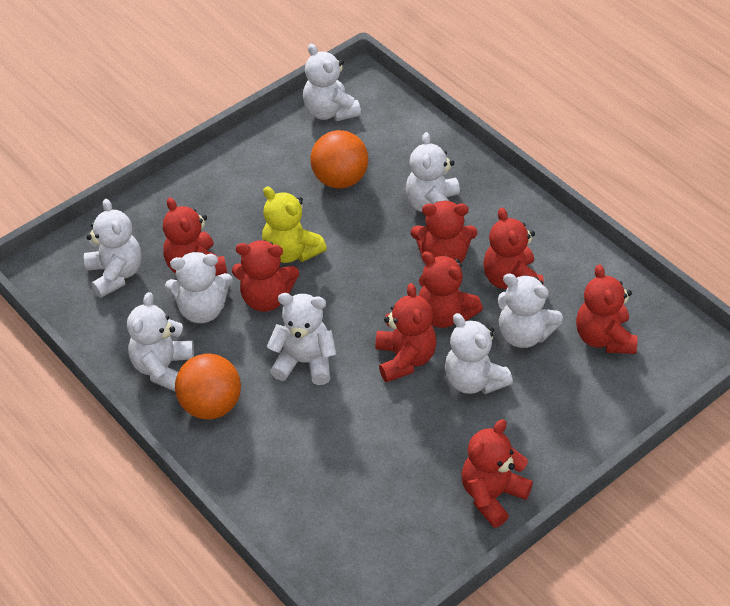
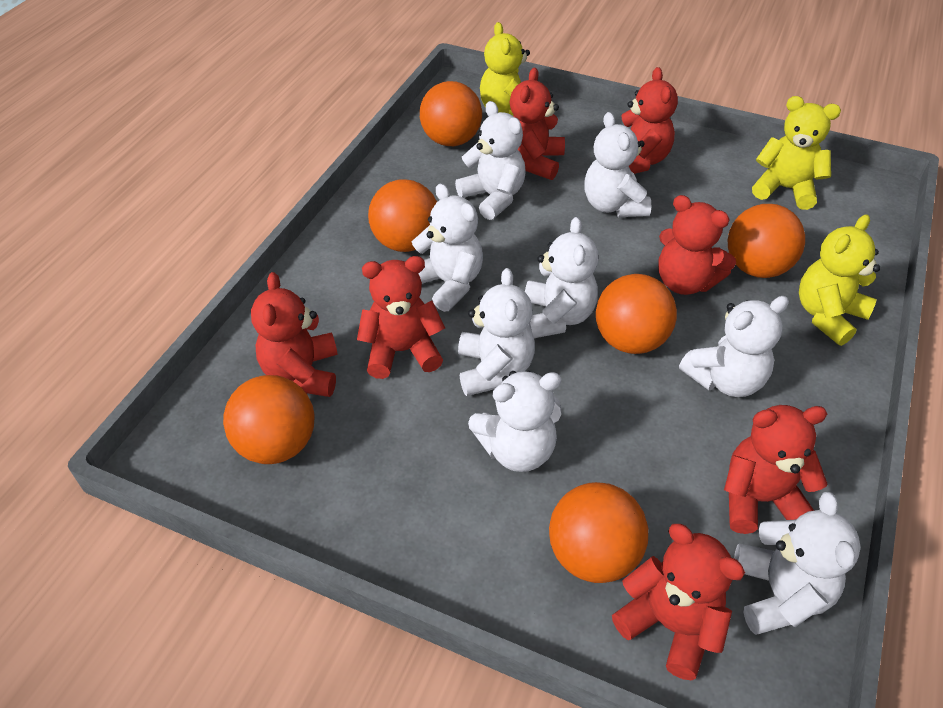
orange ball: 2 -> 6
red teddy bear: 8 -> 7
yellow teddy bear: 1 -> 3

